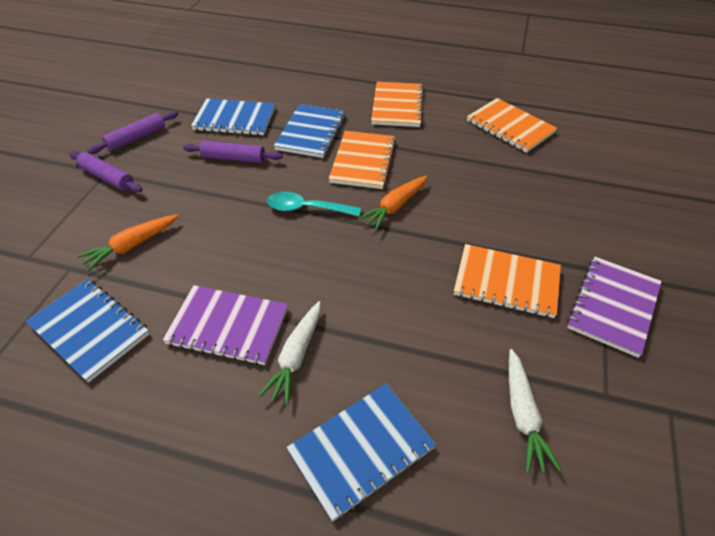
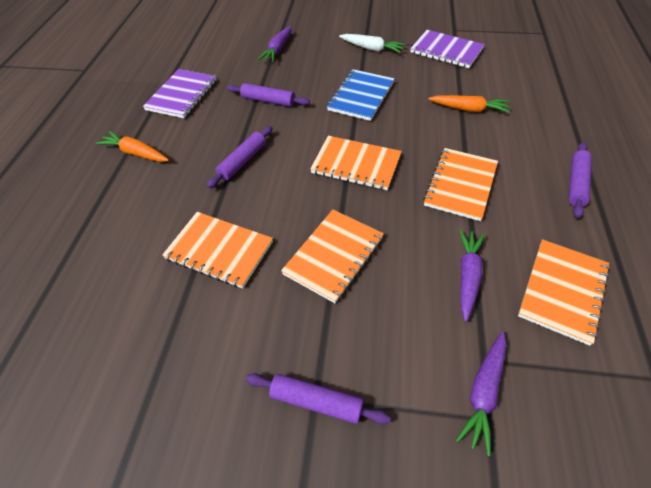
blue notebook: 4 -> 1
orange notebook: 4 -> 5
purple carrot: 0 -> 3
purple rolling pin: 3 -> 4
turquoise spoon: 1 -> 0
white carrot: 2 -> 1

